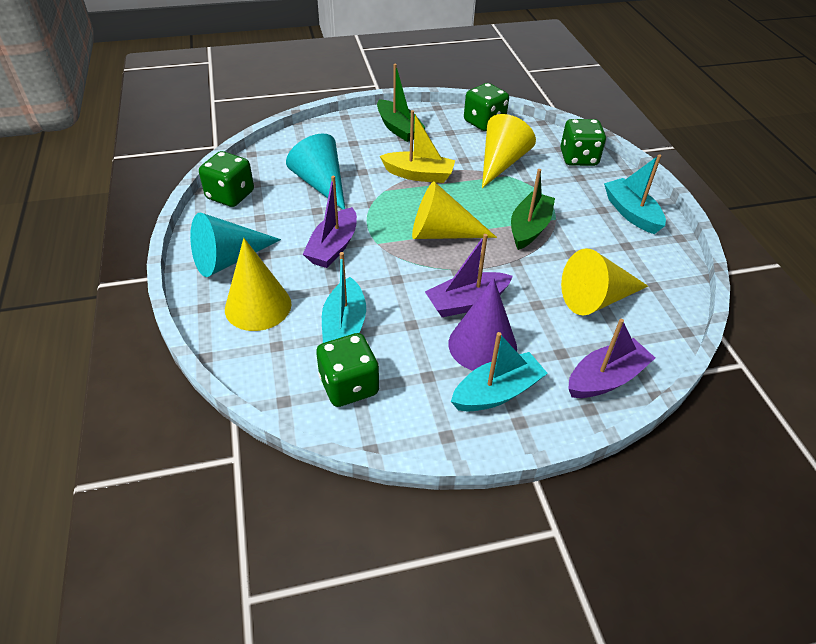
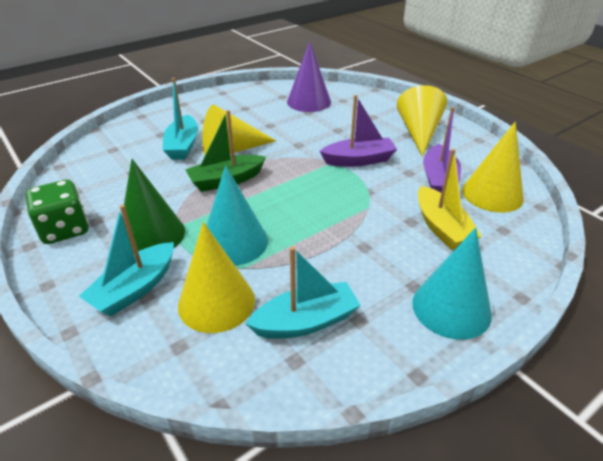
green boat: 2 -> 1
green cone: 0 -> 1
green dice: 4 -> 1
purple boat: 3 -> 2

